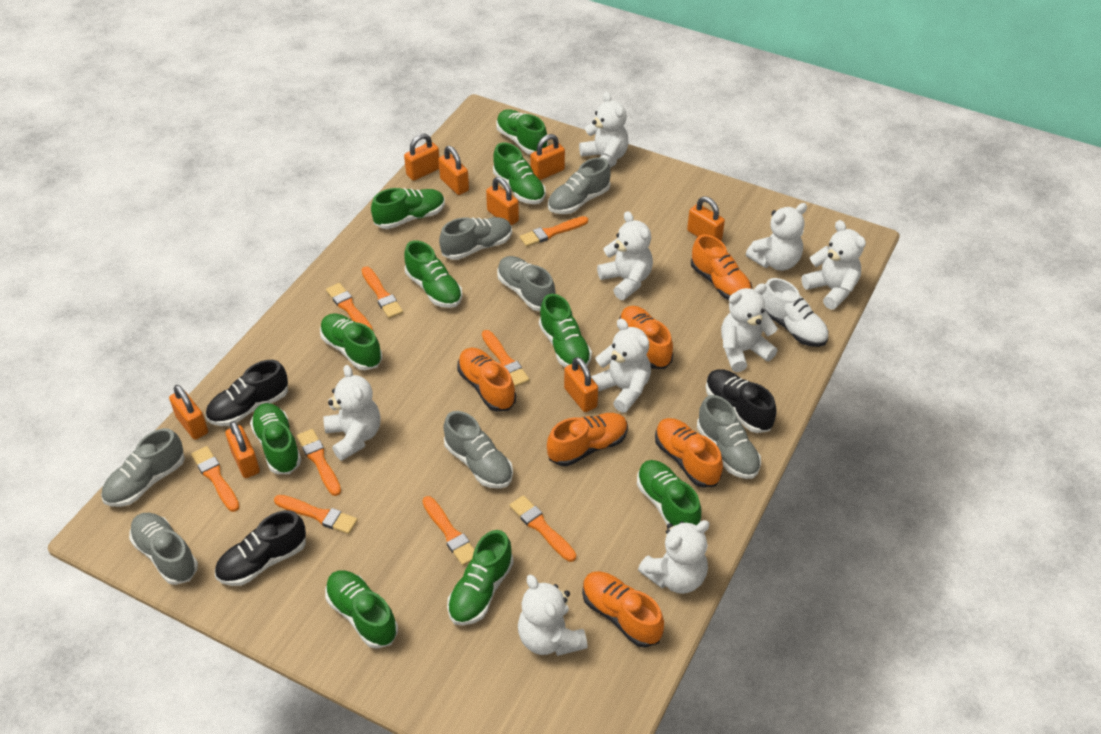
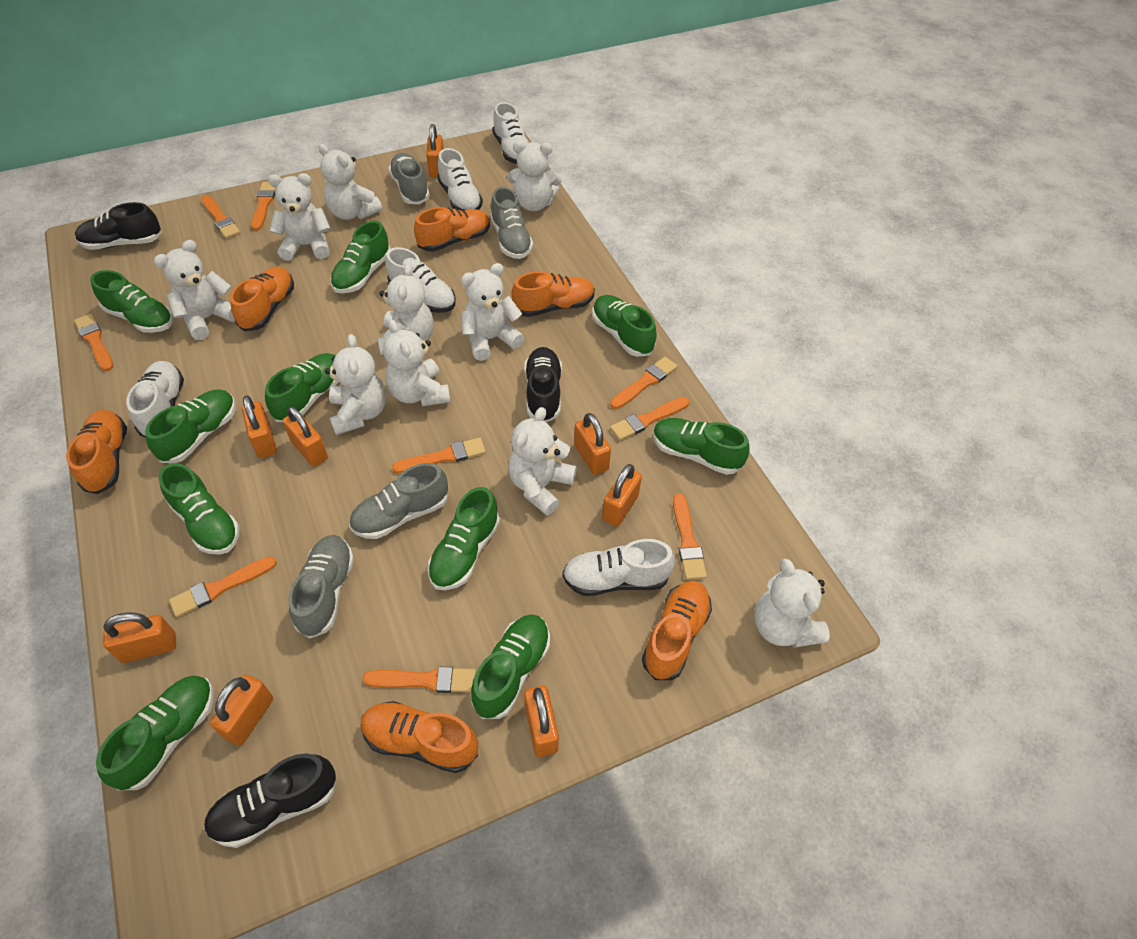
grey shoe: 7 -> 4
white shoe: 1 -> 5
white teddy bear: 9 -> 10

